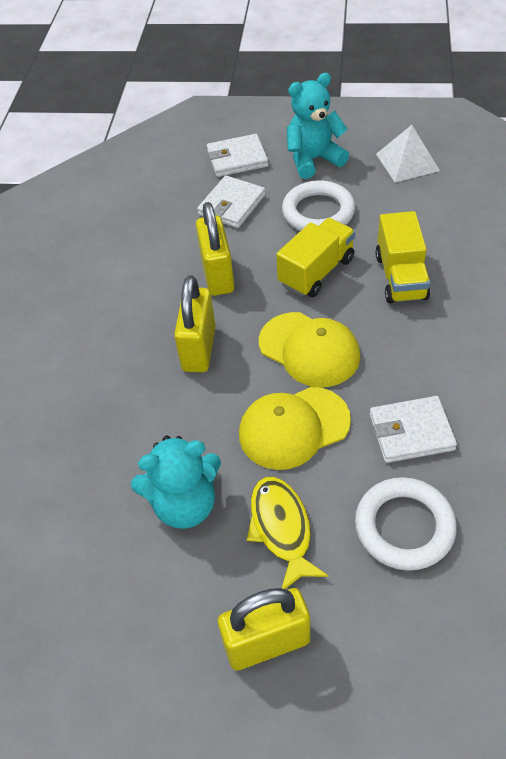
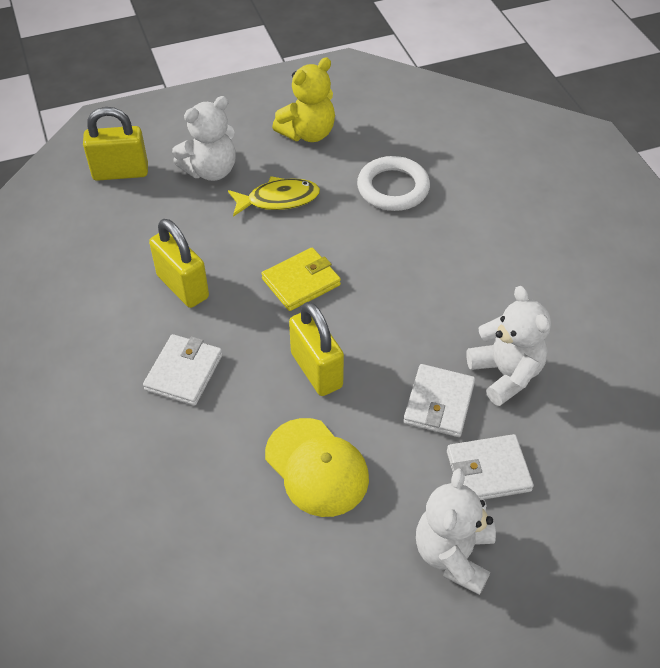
turquoise teddy bear: 2 -> 0
white pyramid: 1 -> 0
white ring: 2 -> 1
white teddy bear: 0 -> 3
yellow cap: 2 -> 1
yellow teddy bear: 0 -> 1
yellow truck: 2 -> 0
yellow wallet: 0 -> 1

